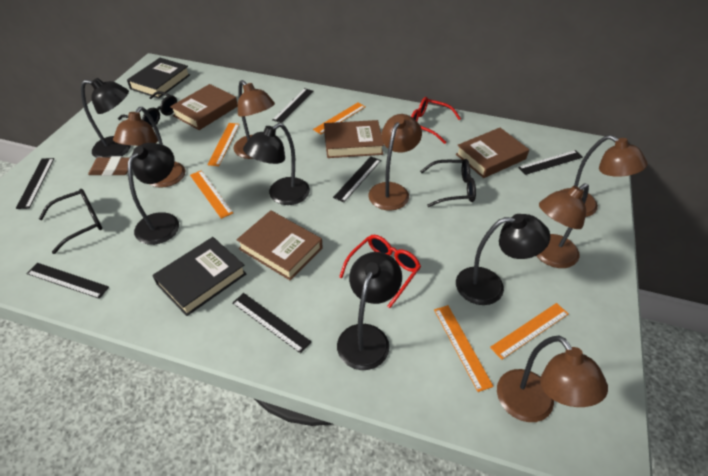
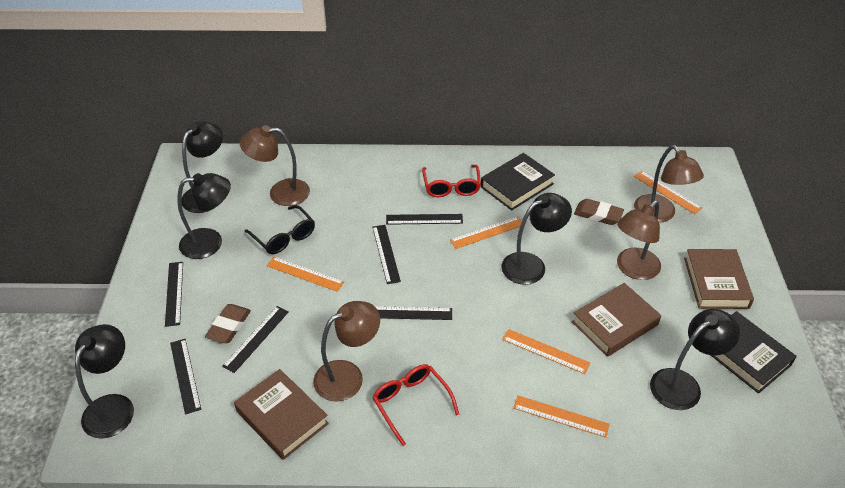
black glasses: 3 -> 1
brown book: 4 -> 3
brown eraser: 1 -> 2
brown lamp: 6 -> 4

